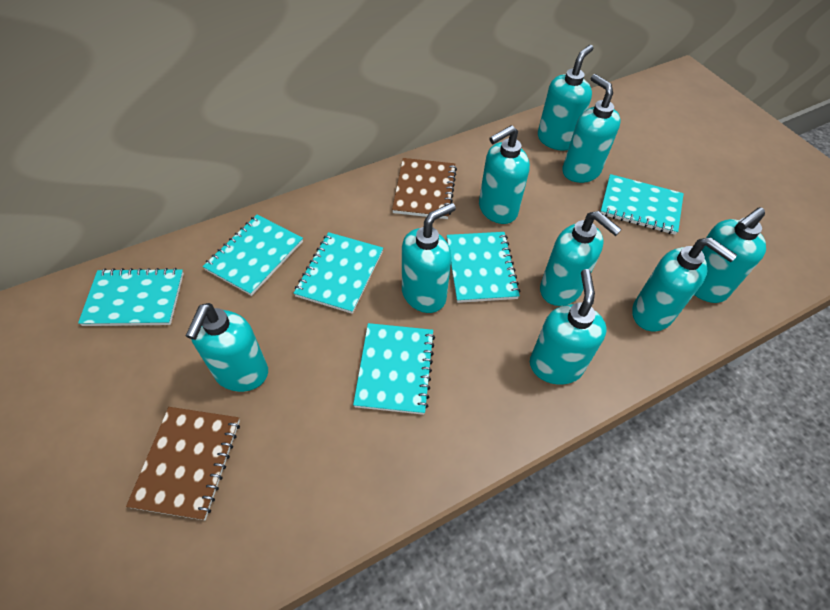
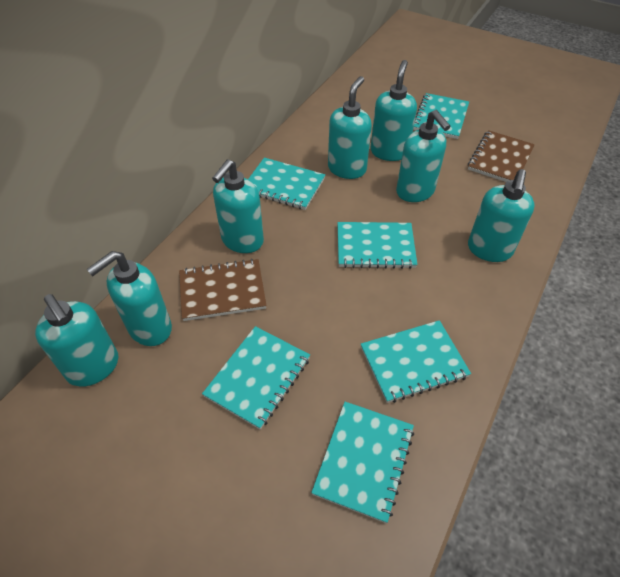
turquoise soap dispenser: 9 -> 7

